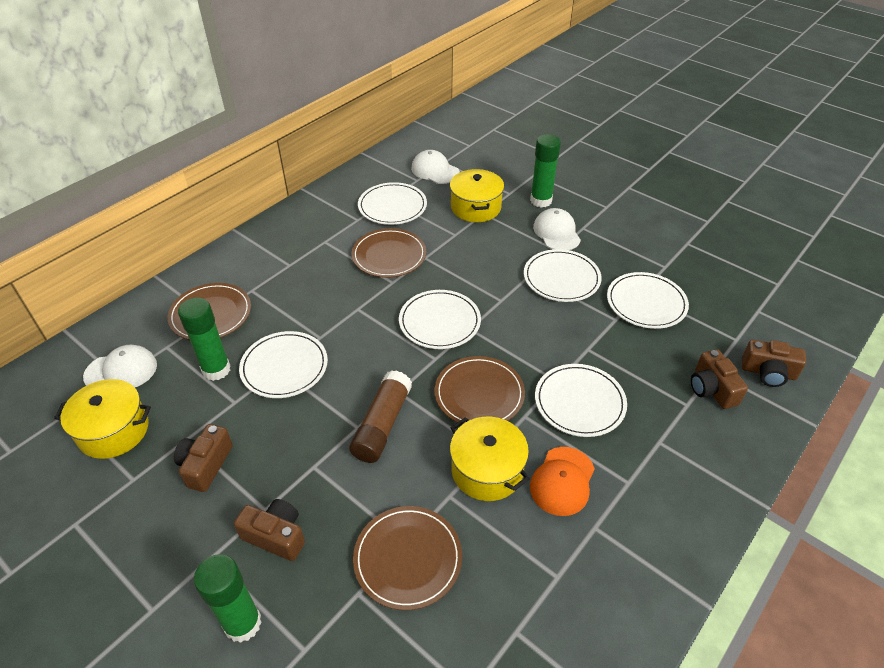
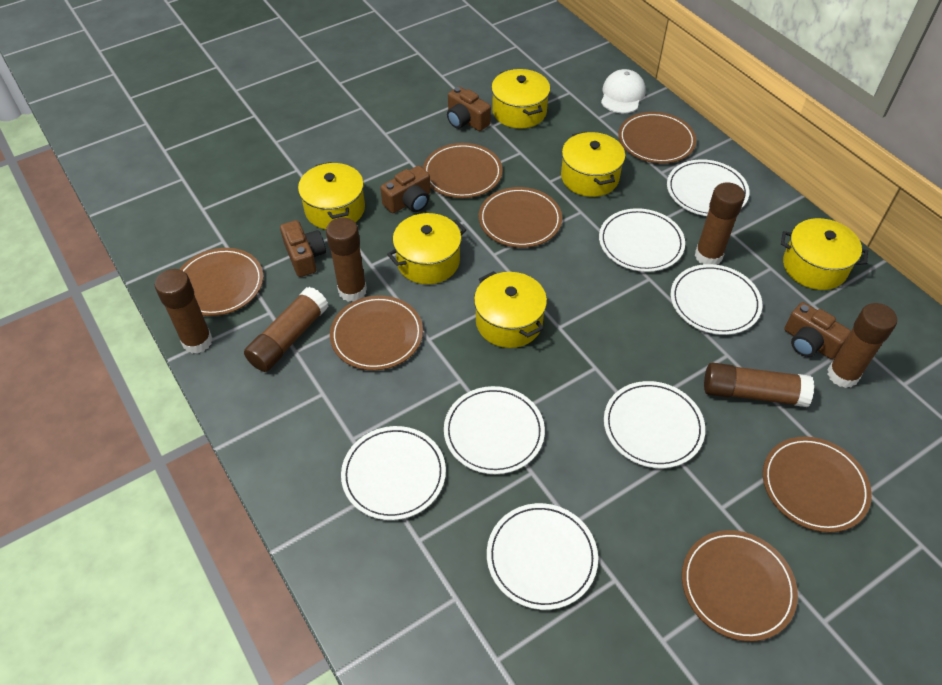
brown glue stick: 1 -> 6
brown plate: 4 -> 7
green glue stick: 3 -> 0
orange cap: 1 -> 0
white cap: 3 -> 1
white plate: 6 -> 7
yellow pot: 3 -> 6

